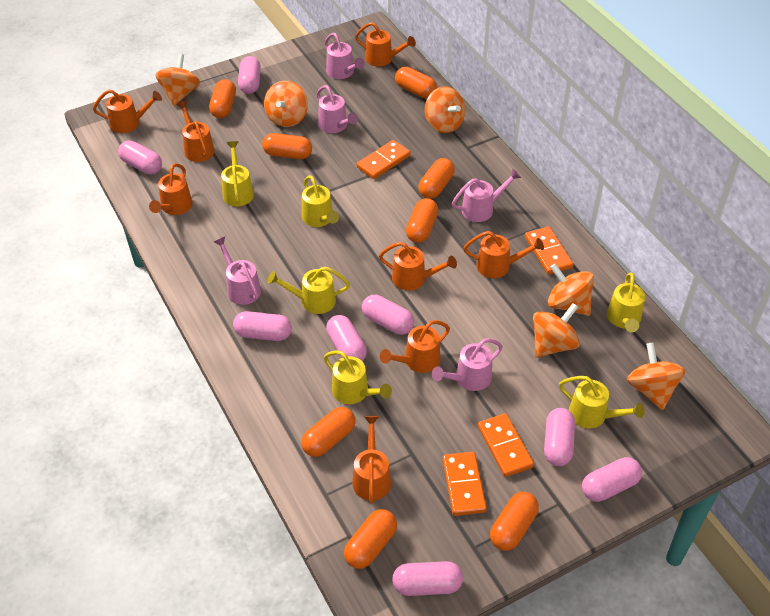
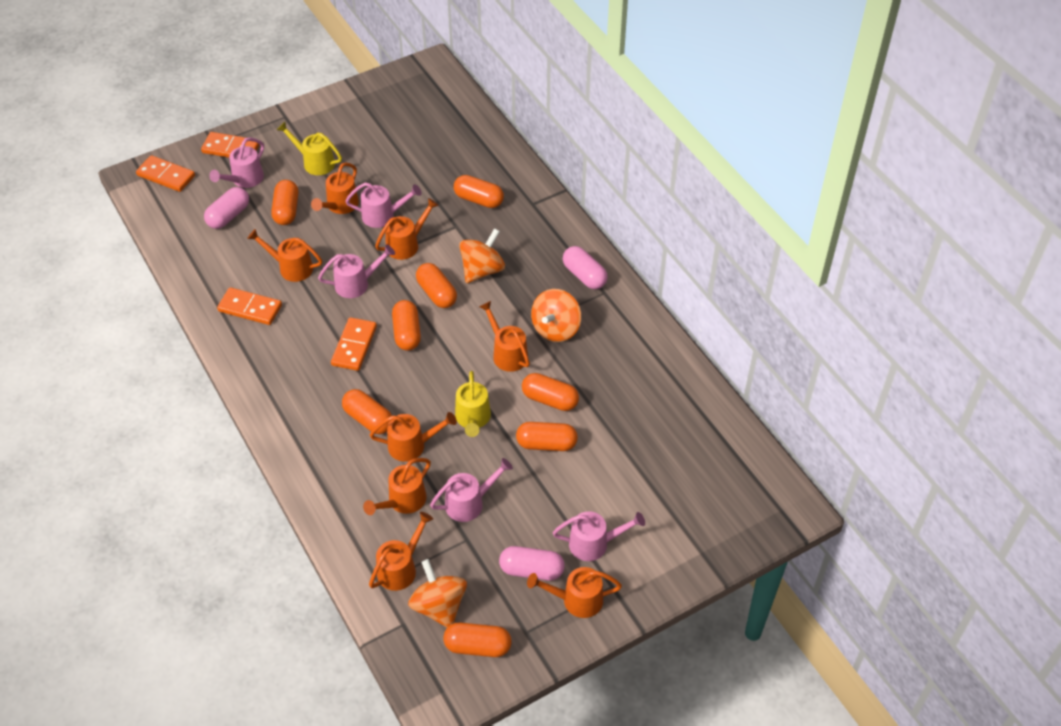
orange spinning top: 6 -> 3
pink capsule: 8 -> 3
yellow watering can: 6 -> 2

